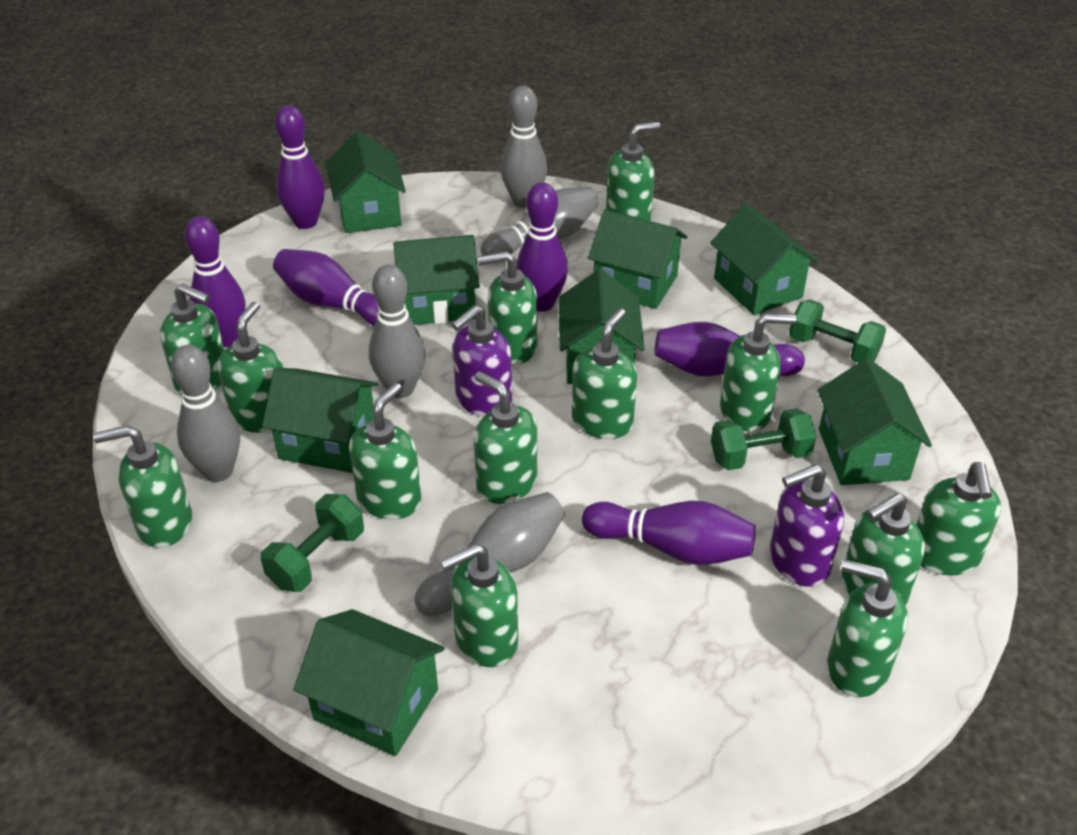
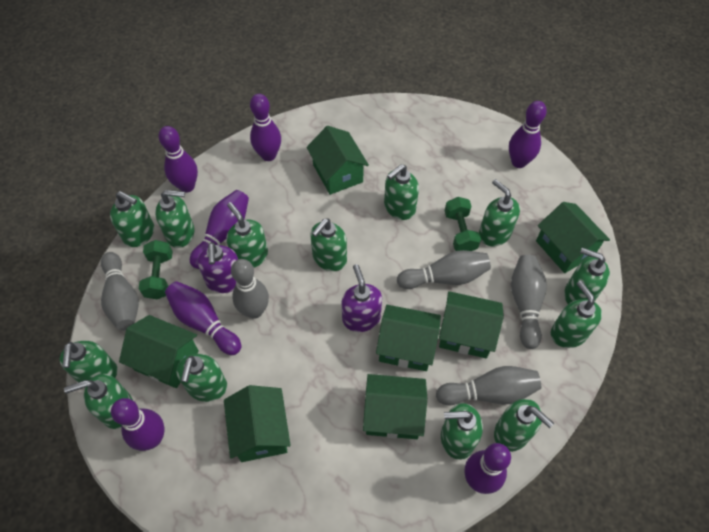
green dumbbell: 3 -> 2
green house: 8 -> 7
purple bowling pin: 6 -> 7

